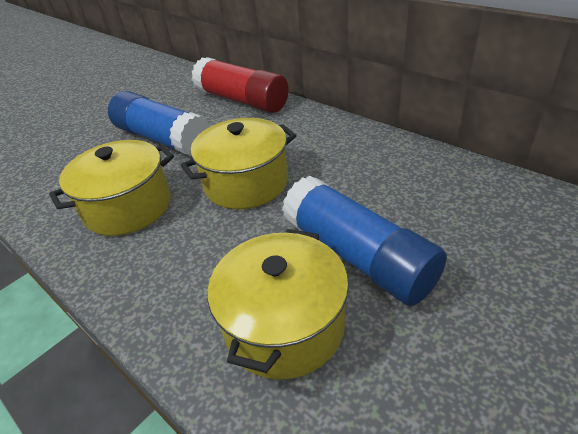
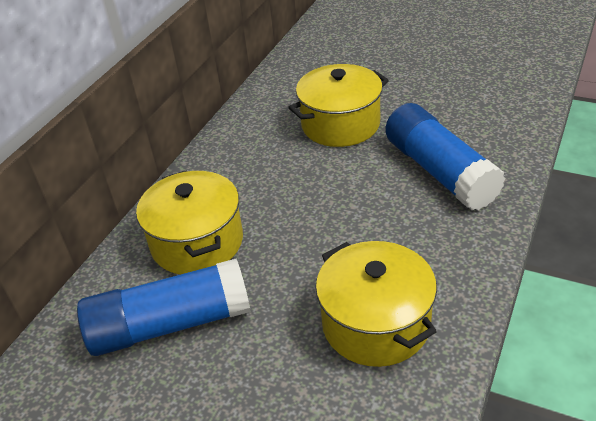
red glue stick: 1 -> 0

